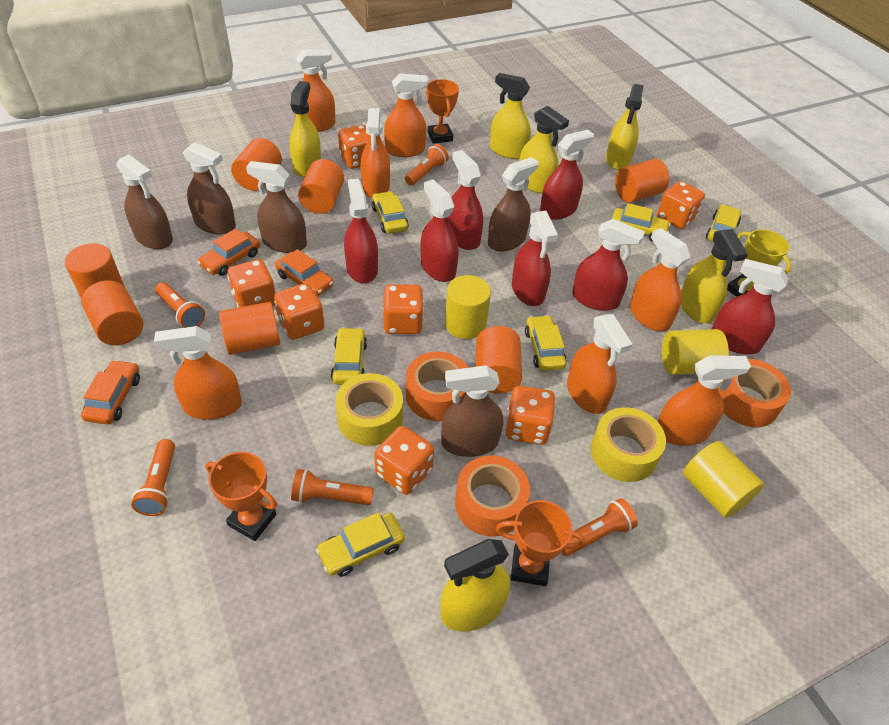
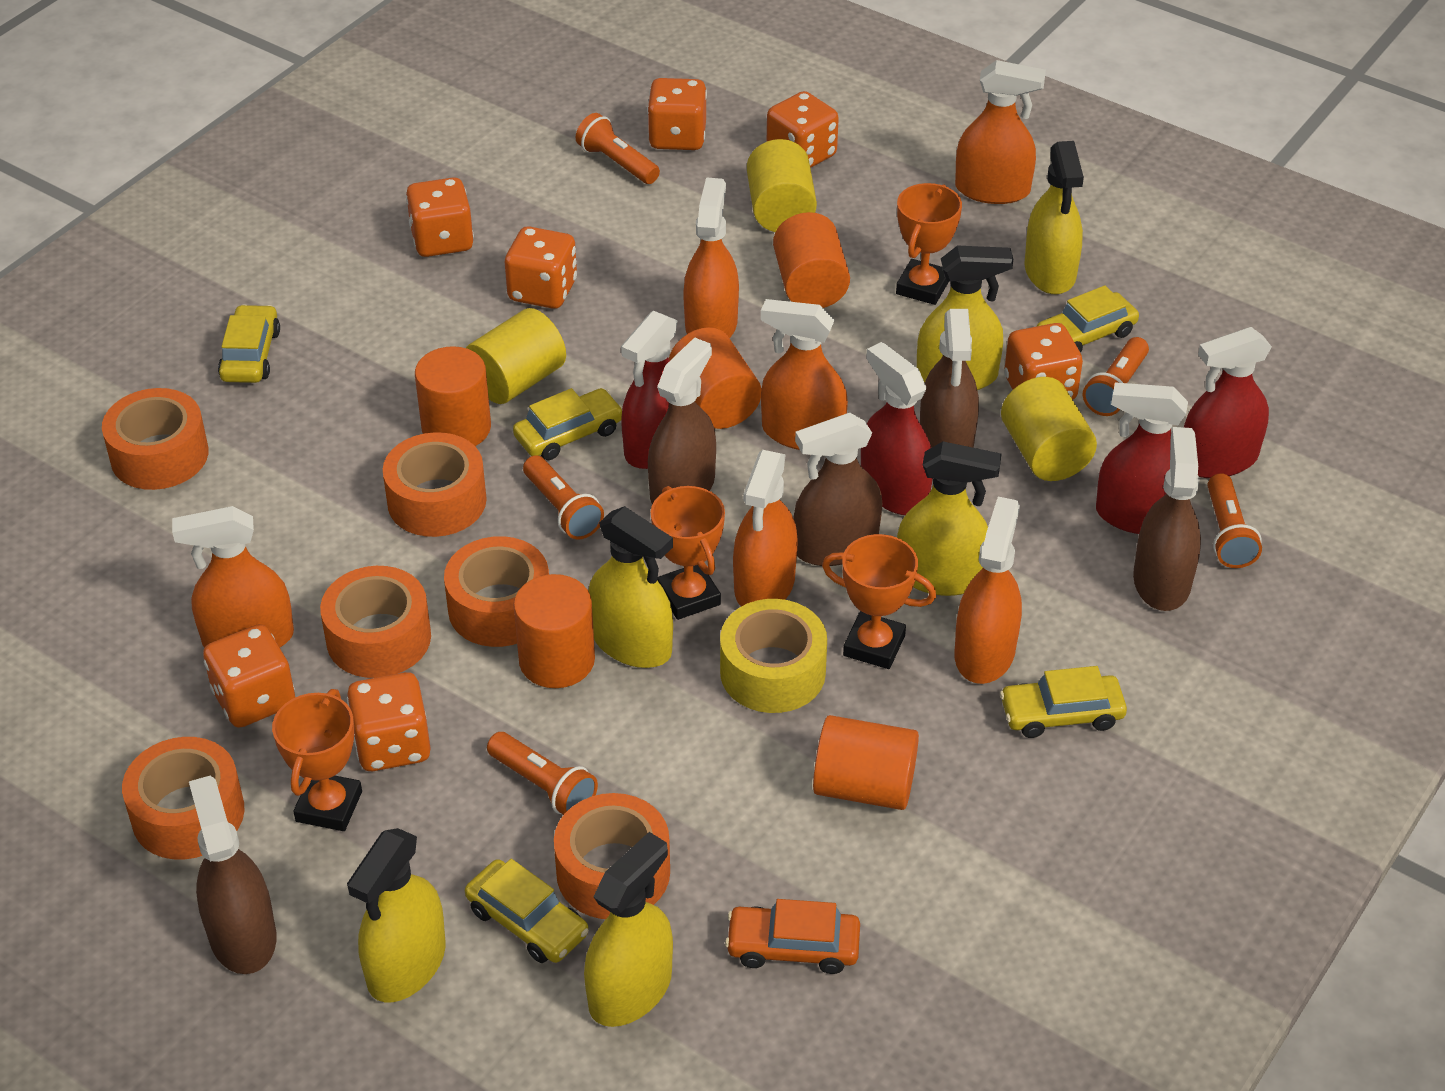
orange car: 3 -> 1
orange cylinder: 7 -> 5
orange spray bottle: 7 -> 6
orange tape: 3 -> 6
orange trophy: 3 -> 4
red spray bottle: 7 -> 4
yellow car: 6 -> 5
yellow tape: 2 -> 1
yellow trophy: 1 -> 0

